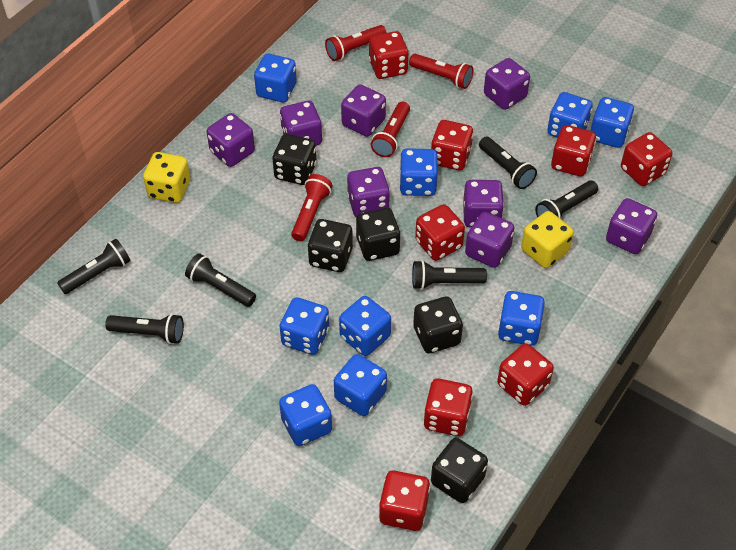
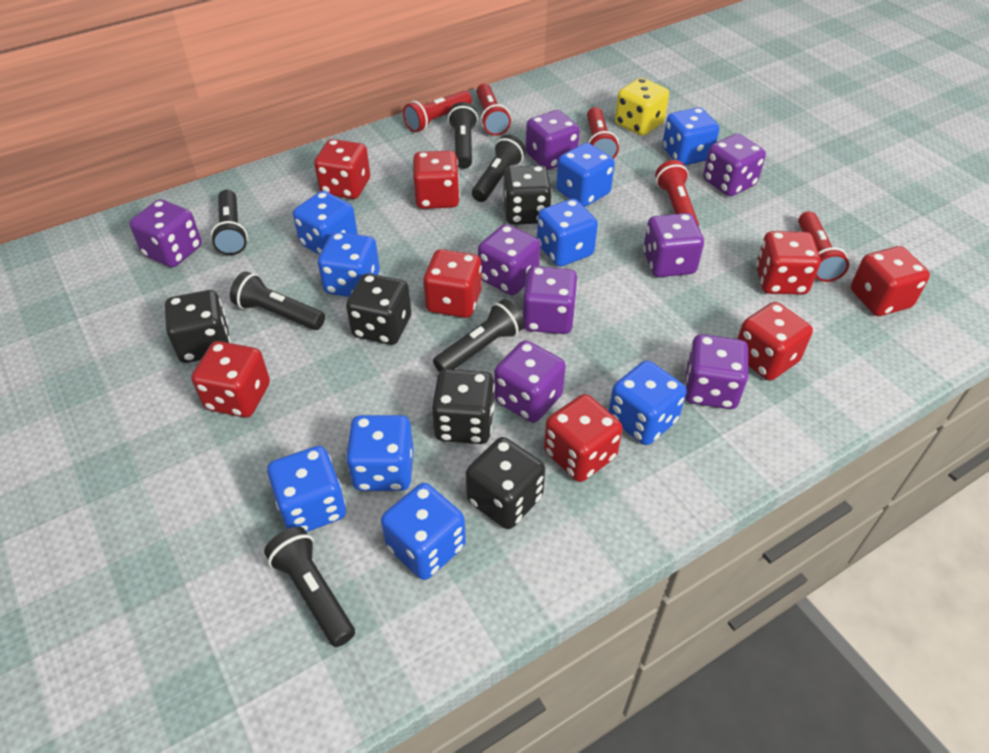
red flashlight: 4 -> 5
yellow dice: 2 -> 1

